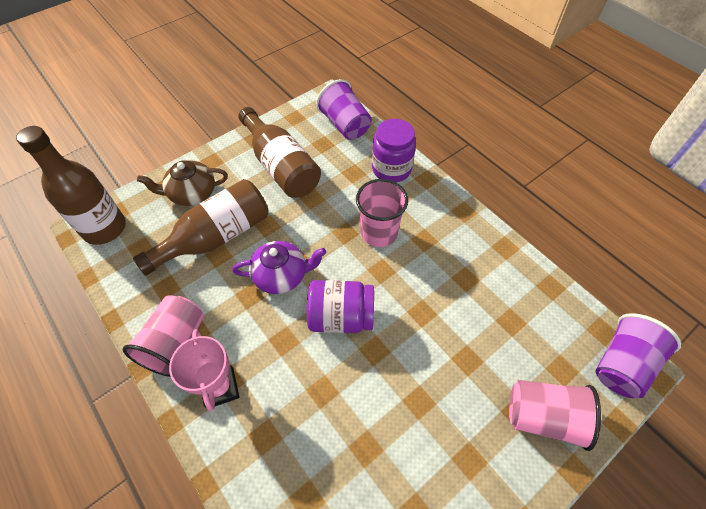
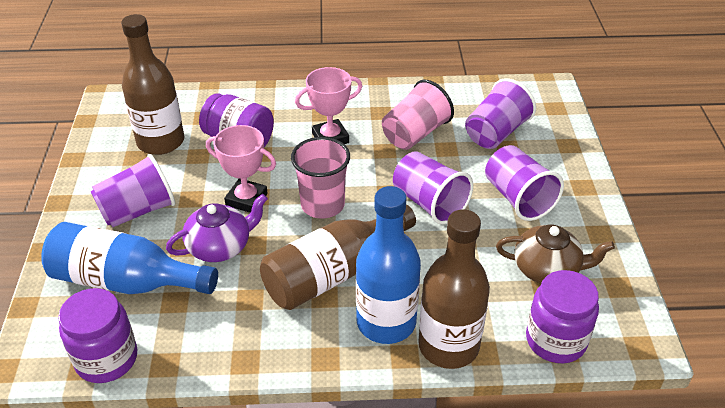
blue bottle: 0 -> 2
pink cup: 3 -> 2
pink trophy: 1 -> 2
purple cup: 2 -> 4
purple jar: 2 -> 3

